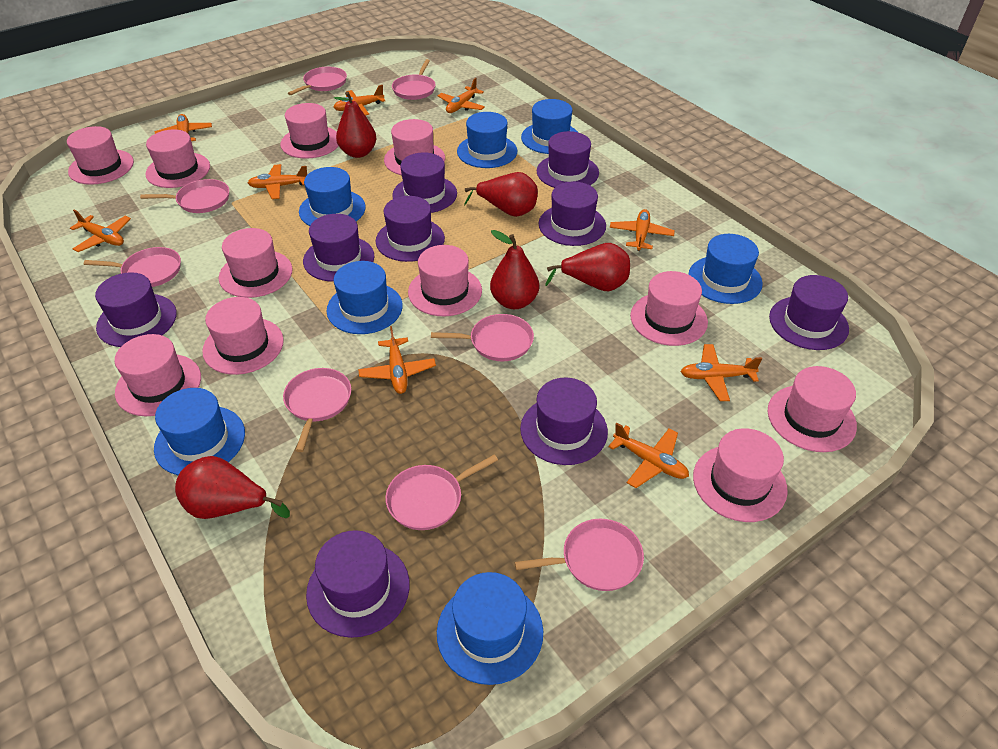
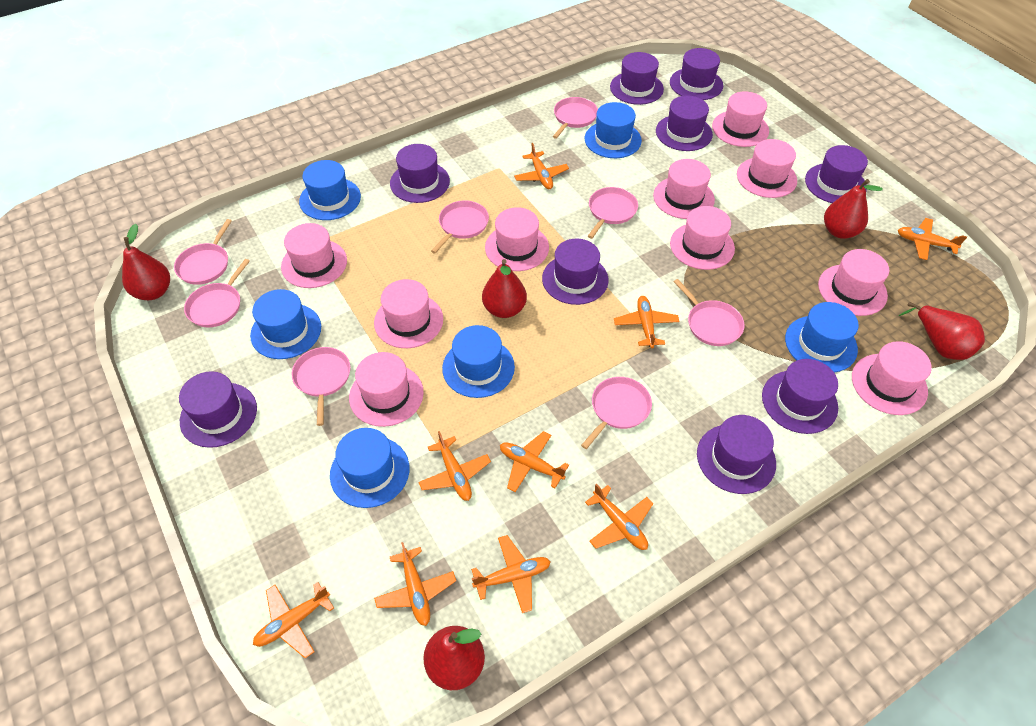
blue hat: 7 -> 6
pink hat: 11 -> 10

